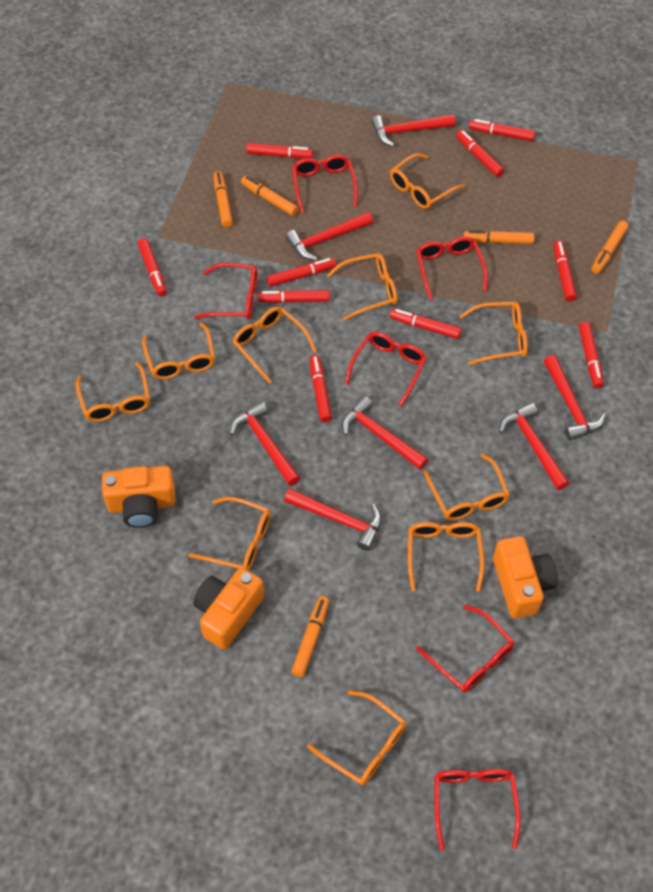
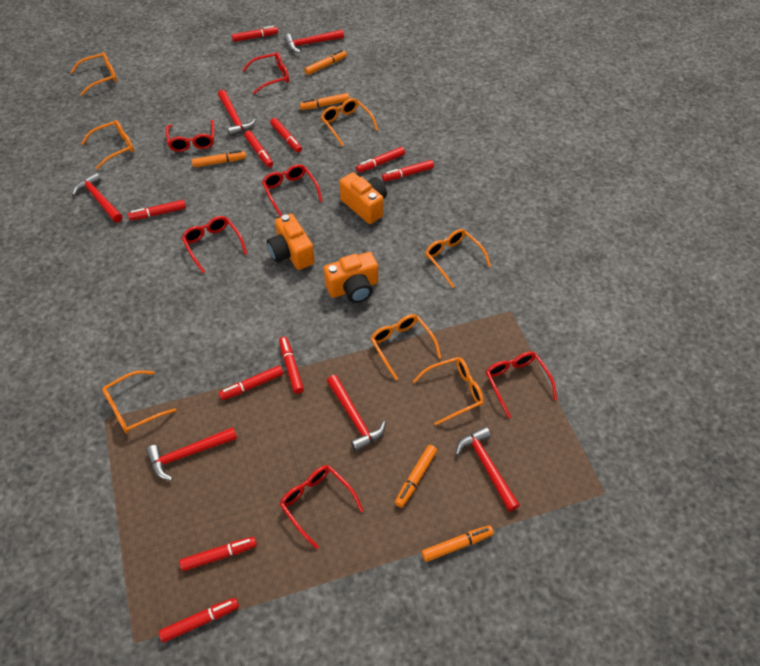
orange glasses: 10 -> 7
red hammer: 7 -> 6

